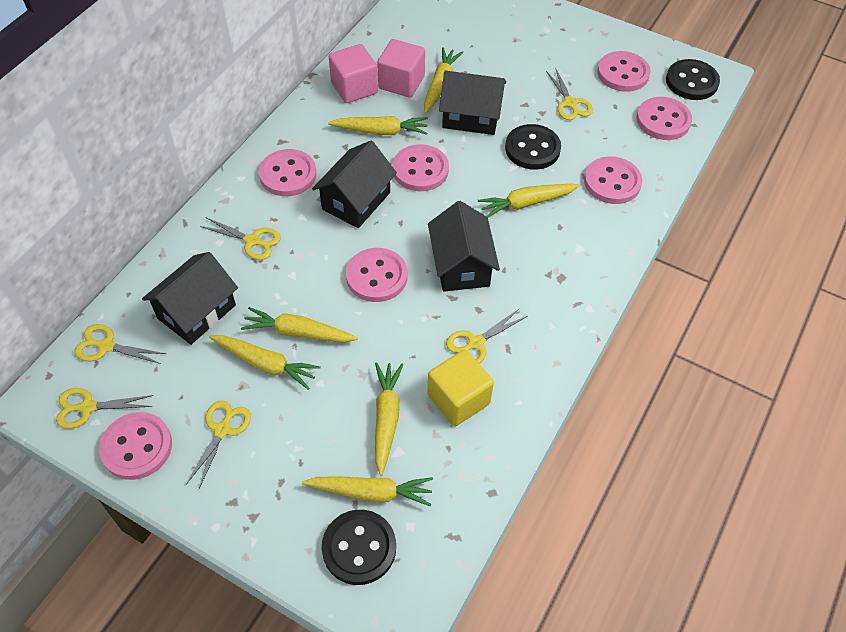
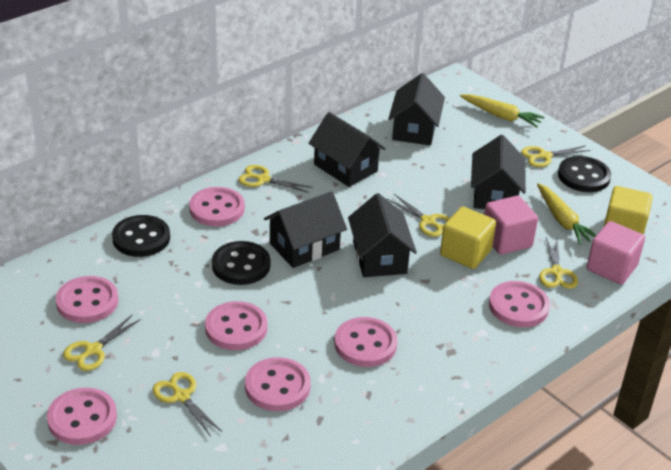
black house: 4 -> 5
yellow carrot: 7 -> 2
yellow cube: 1 -> 2

